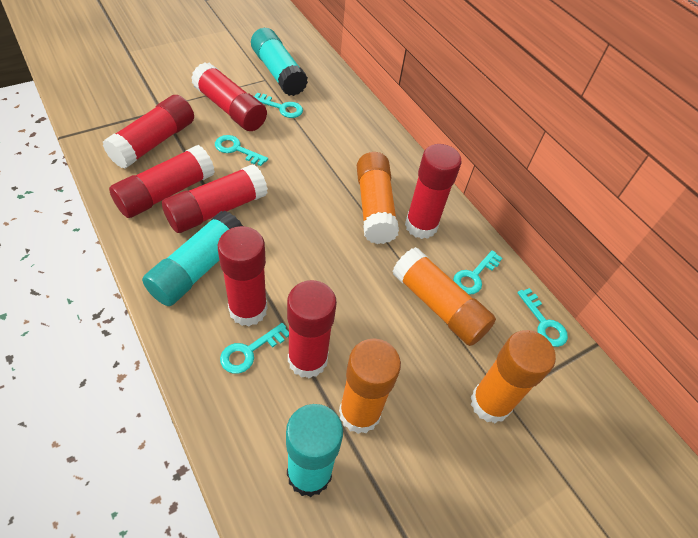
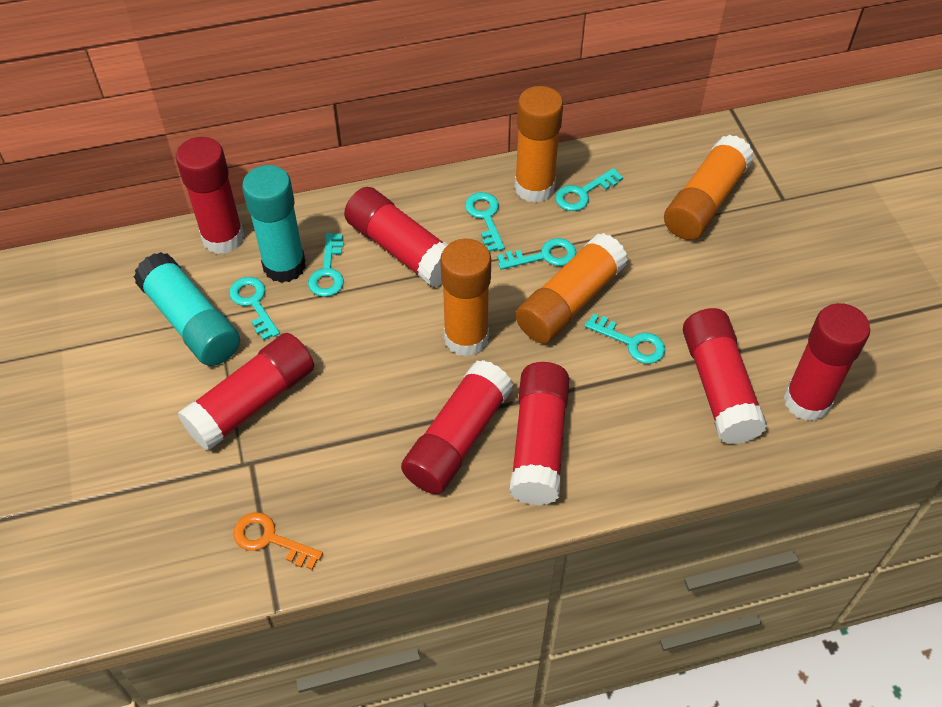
orange key: 0 -> 1
turquoise glue stick: 3 -> 2
turquoise key: 5 -> 6

